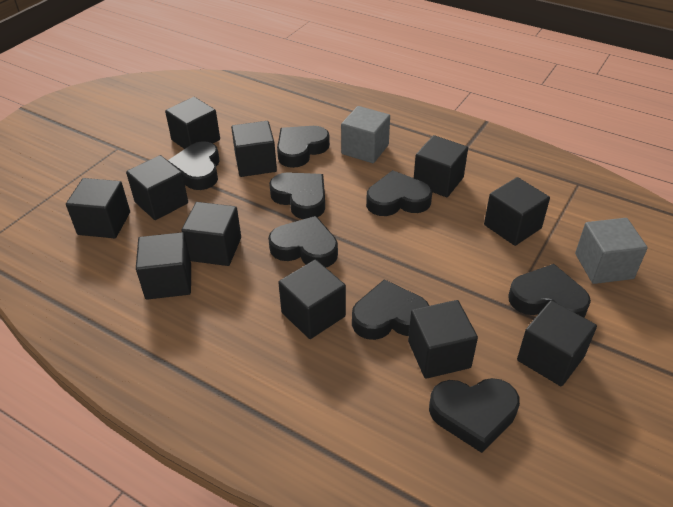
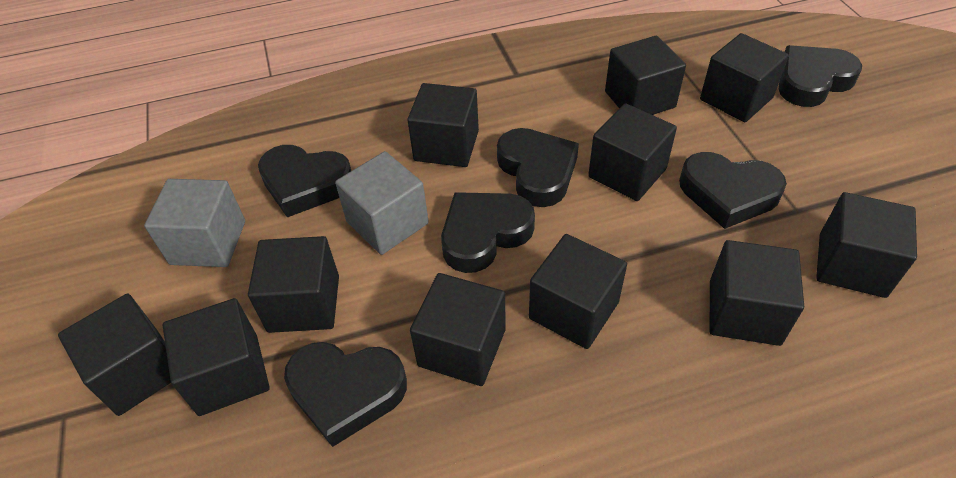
black heart: 8 -> 6

